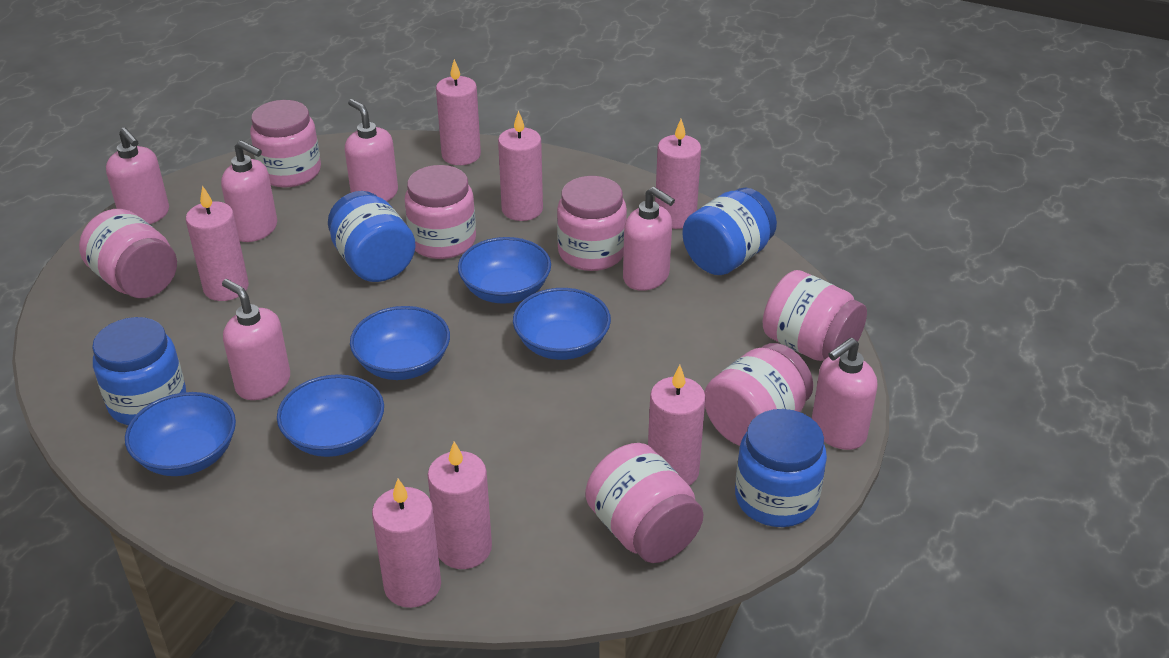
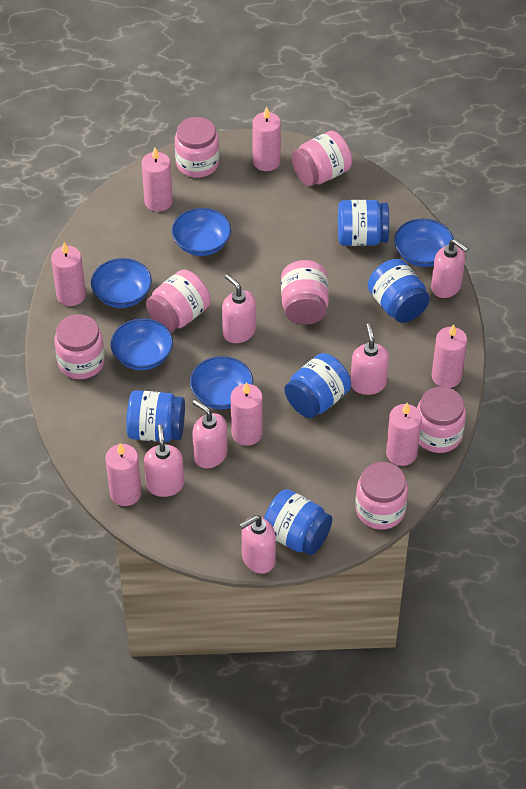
blue jar: 4 -> 5

